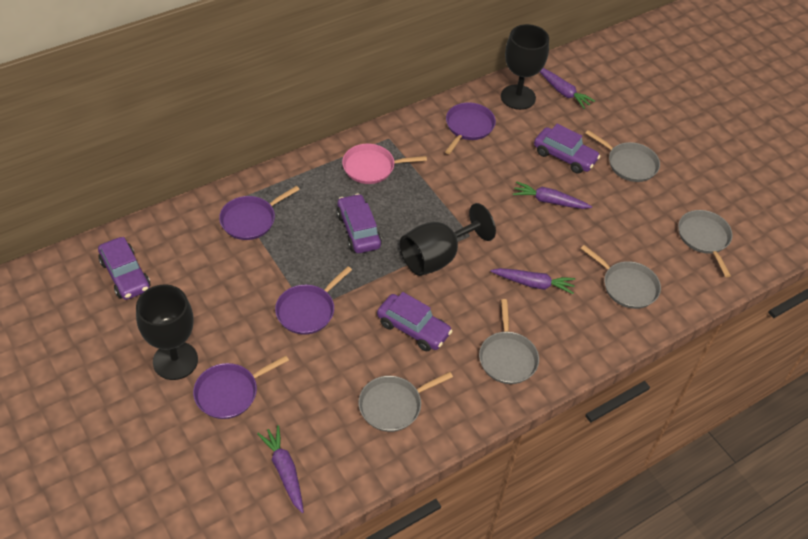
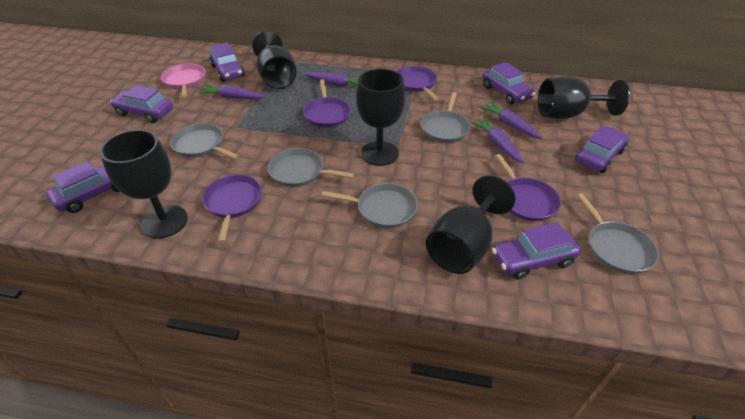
black goblet: 3 -> 5
purple car: 4 -> 6

